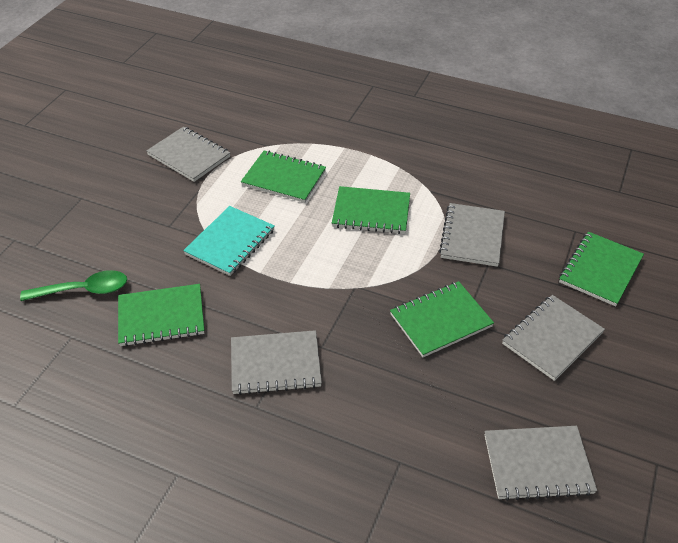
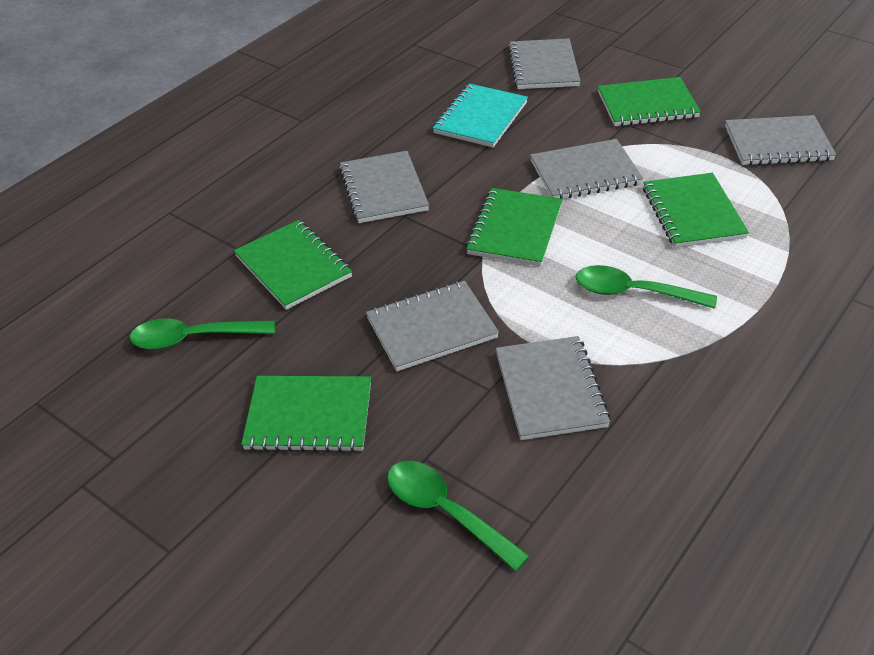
green spoon: 1 -> 3
grey notebook: 5 -> 6

